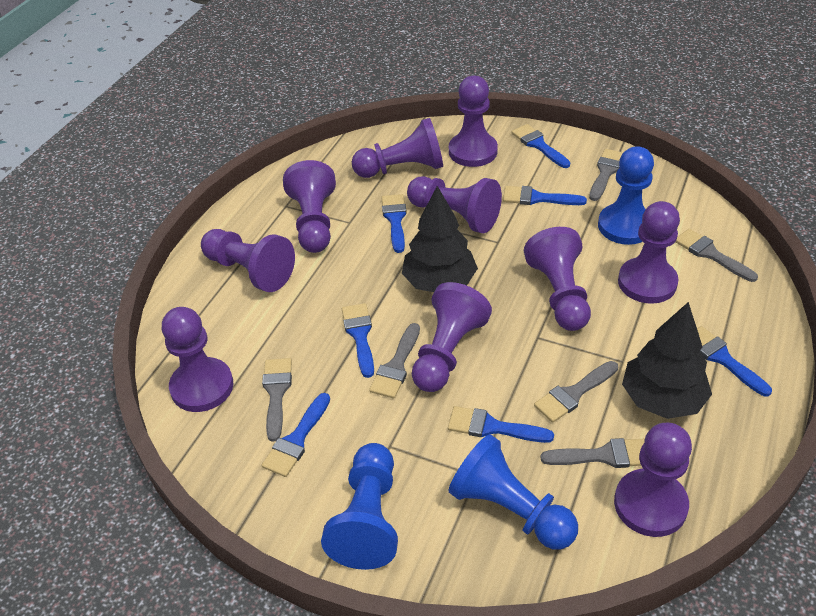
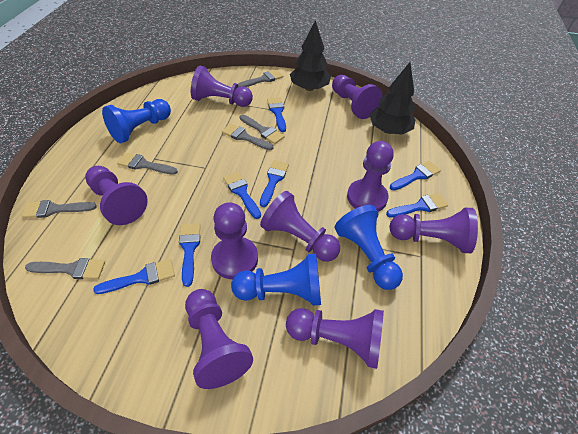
purple pawn: 10 -> 9

